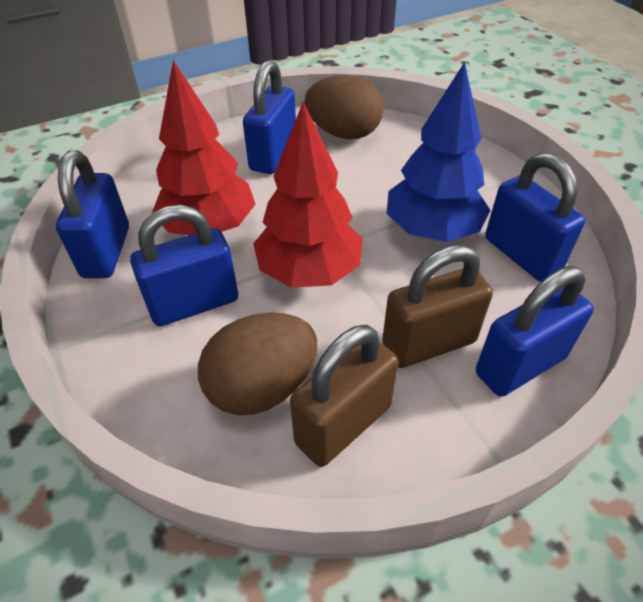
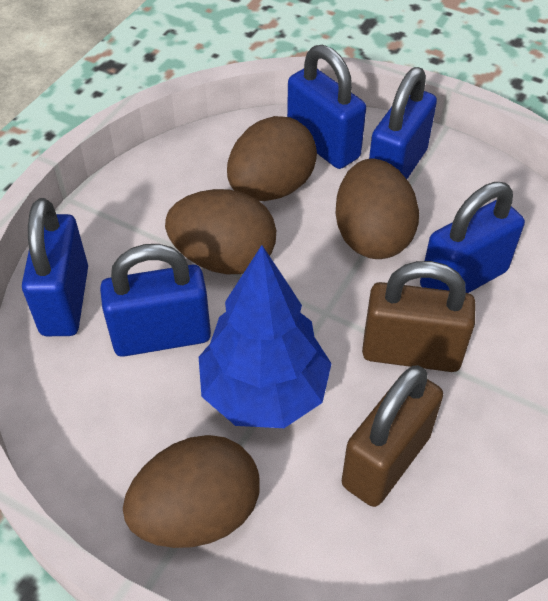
brown egg: 2 -> 4
red tree: 2 -> 0

